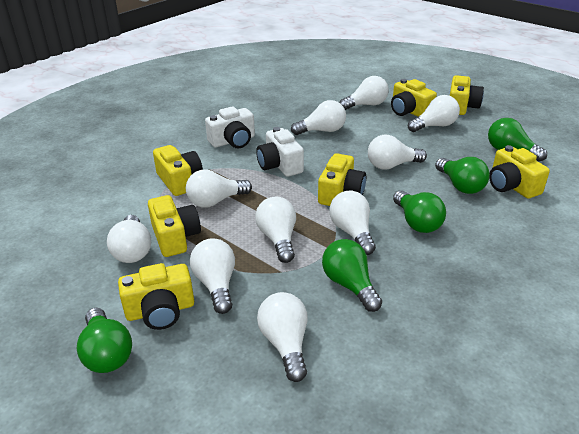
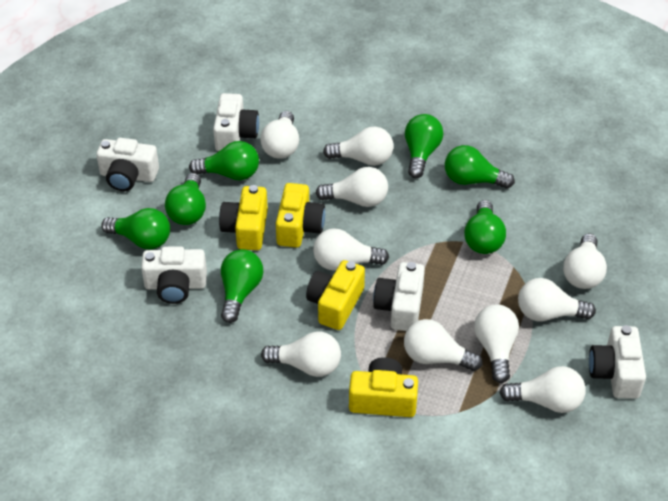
green light bulb: 5 -> 7
white camera: 2 -> 5
yellow camera: 7 -> 4

